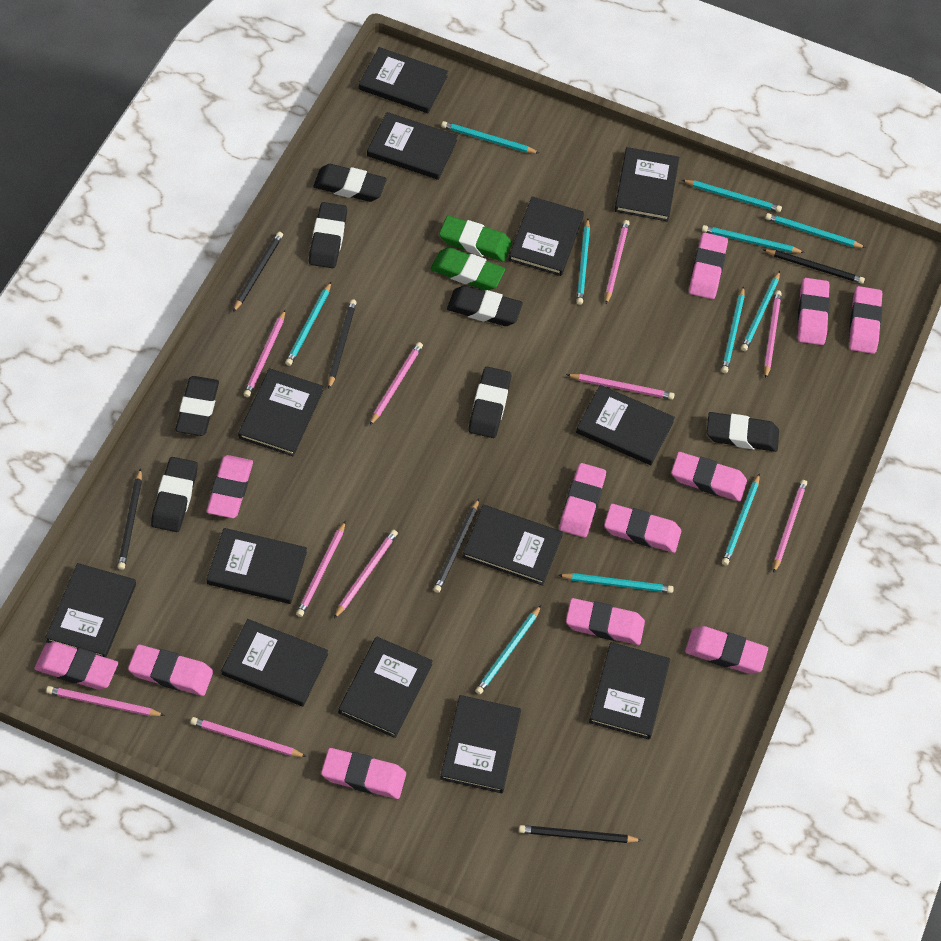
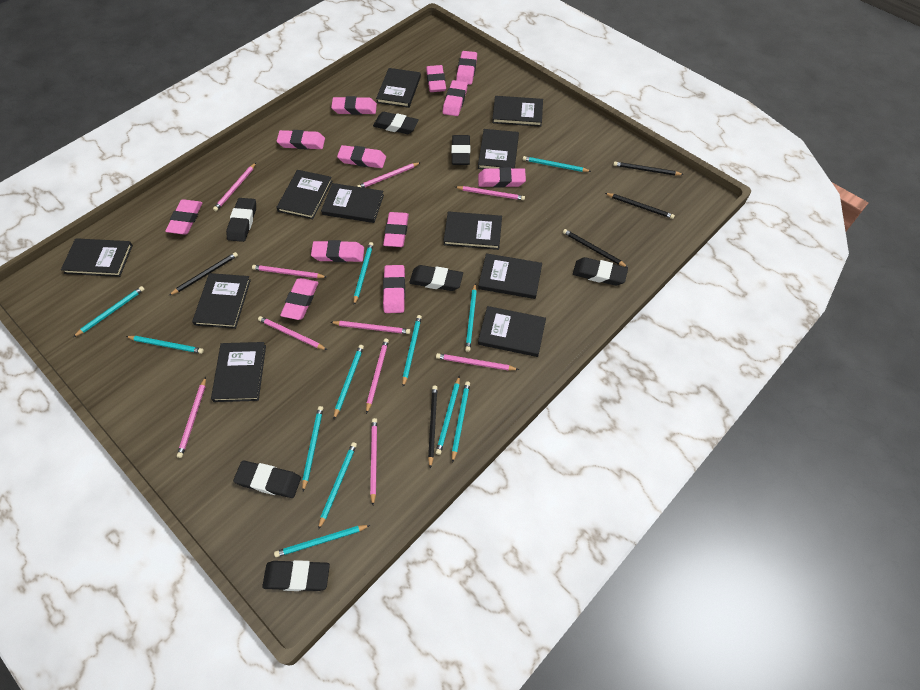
black book: 13 -> 11
black pencil: 6 -> 5
green eraser: 2 -> 0
turquoise pencil: 11 -> 12

